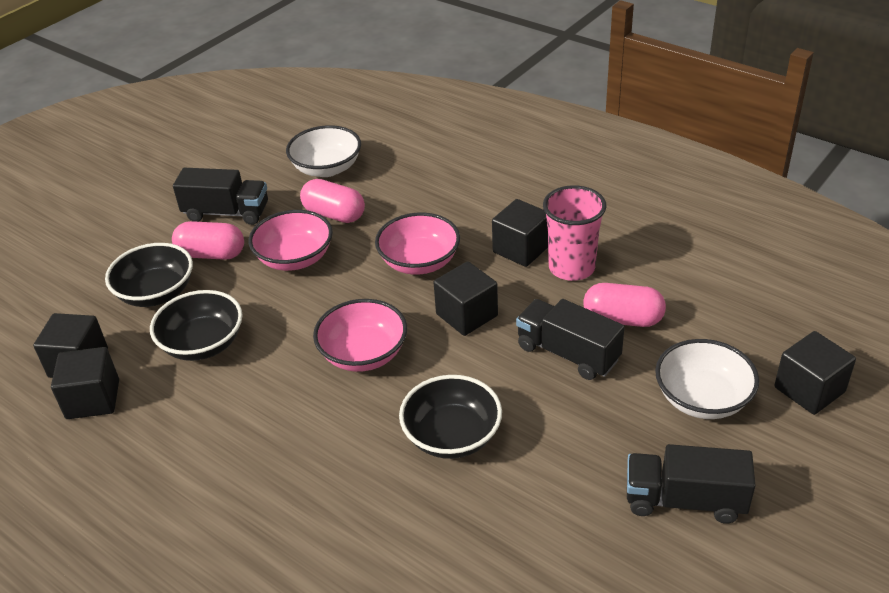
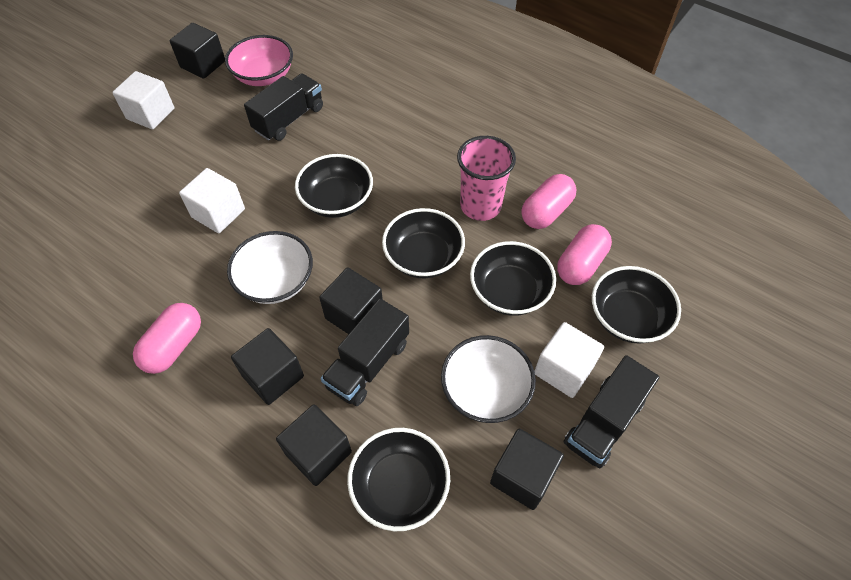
black bowl: 3 -> 5
pink bowl: 3 -> 1
white cube: 0 -> 3

